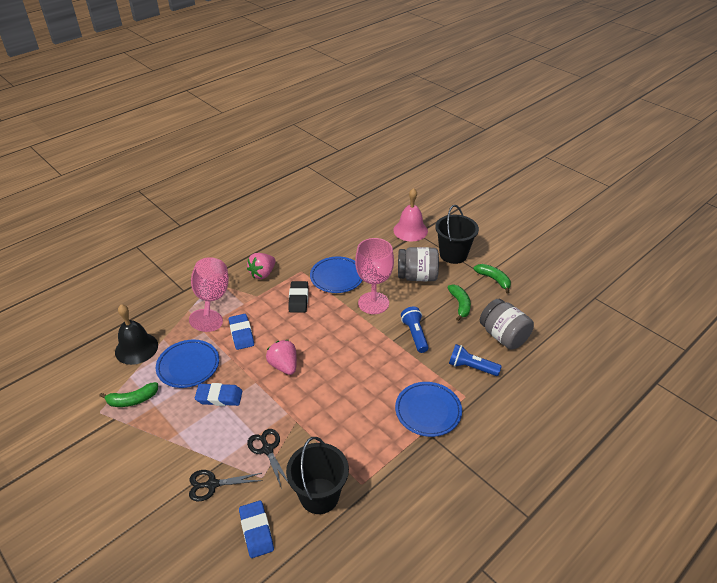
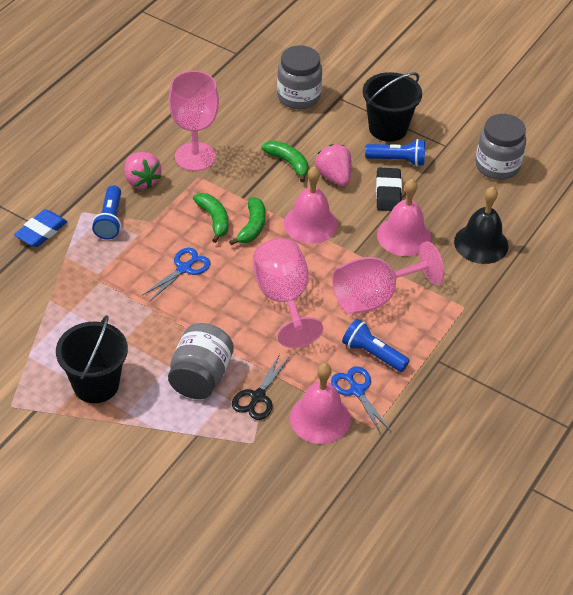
black scissors: 2 -> 1
blue eraser: 3 -> 1
blue flashlight: 2 -> 3
blue plate: 3 -> 0
blue scissors: 0 -> 2
grey jar: 2 -> 3
pink bell: 1 -> 3
pink goblet: 2 -> 3

